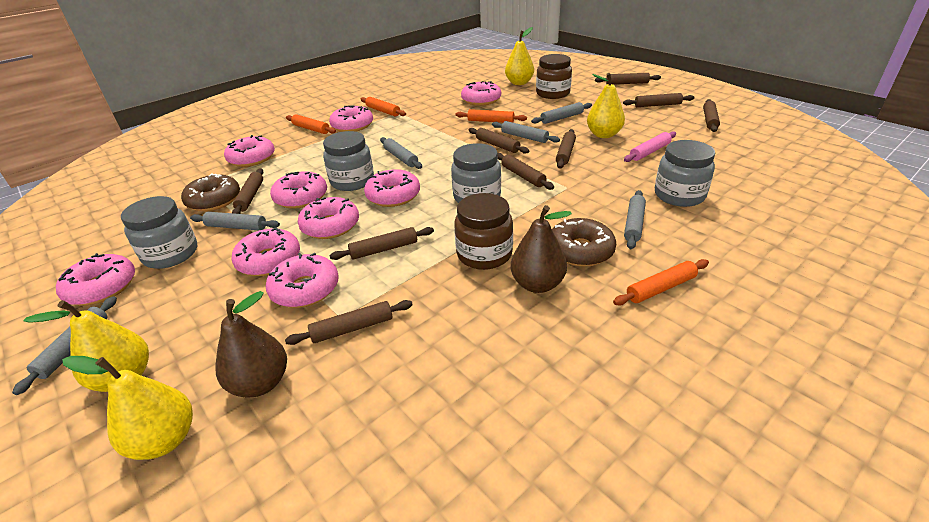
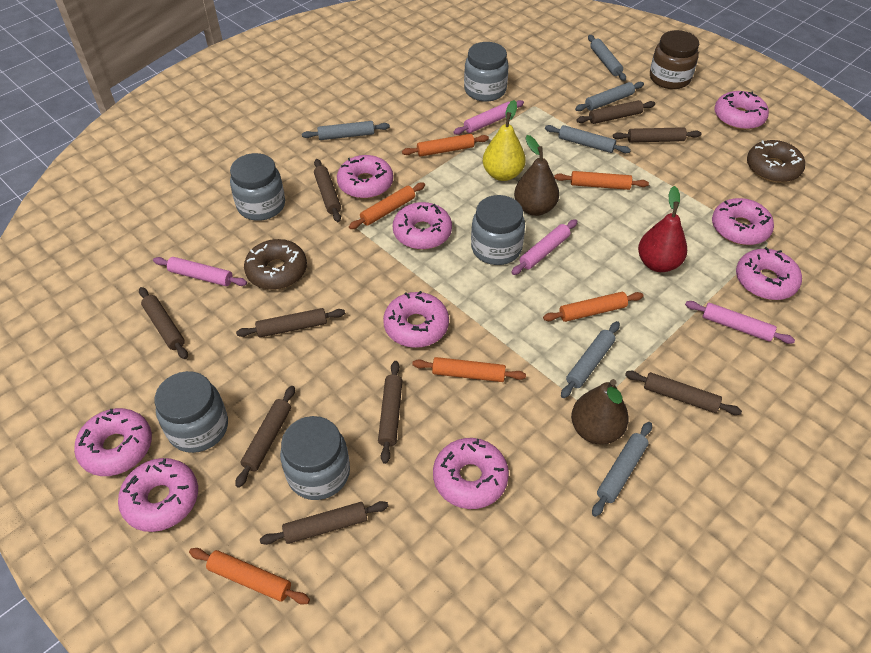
brown jar: 2 -> 1
grey jar: 4 -> 5
orange rolling pin: 4 -> 6
pink rolling pin: 1 -> 4
red pear: 0 -> 1
yellow pear: 4 -> 1

